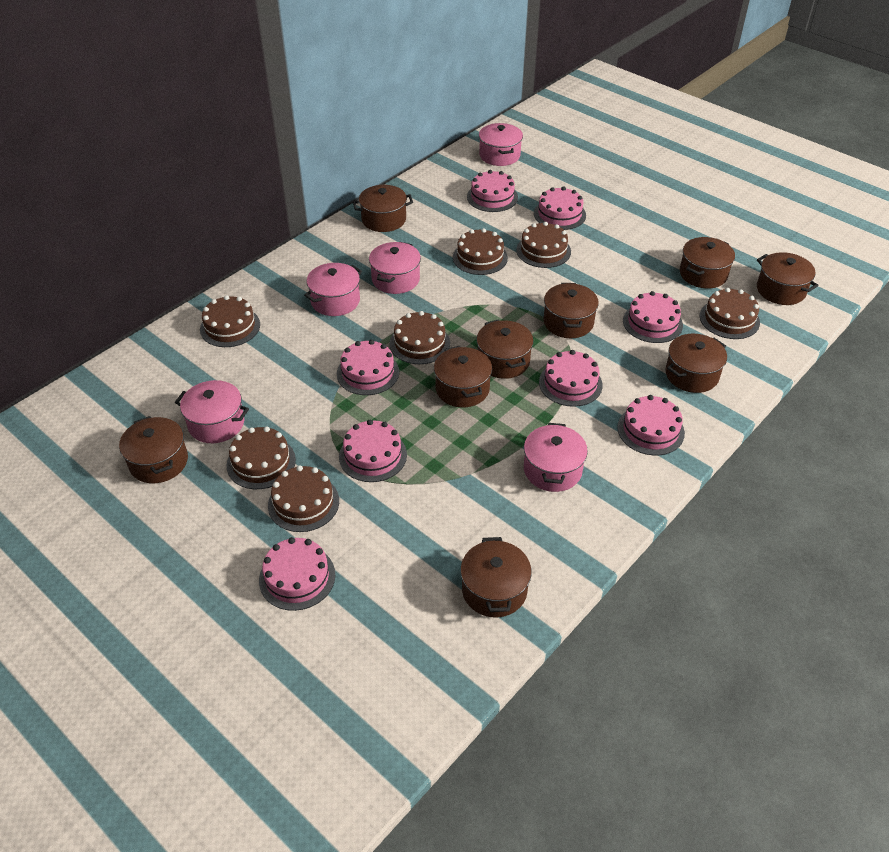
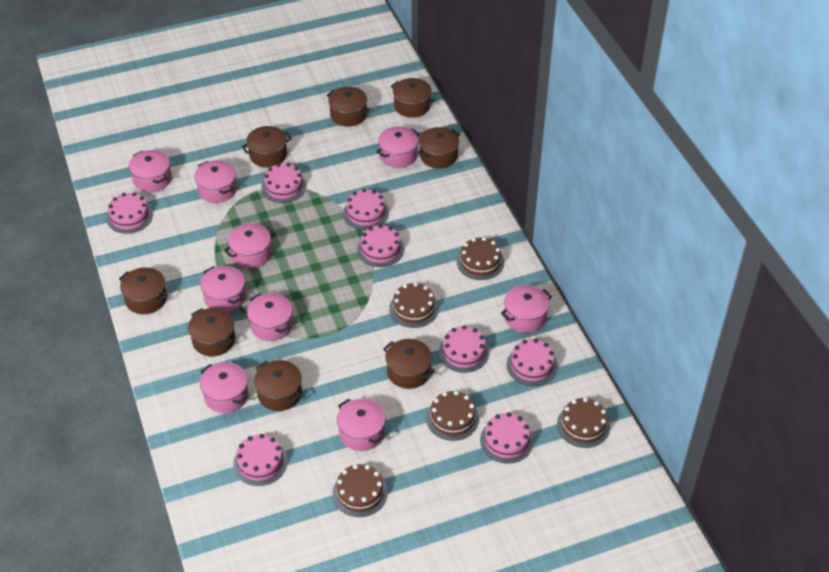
brown cake: 7 -> 5
brown pot: 9 -> 8
pink pot: 5 -> 9

